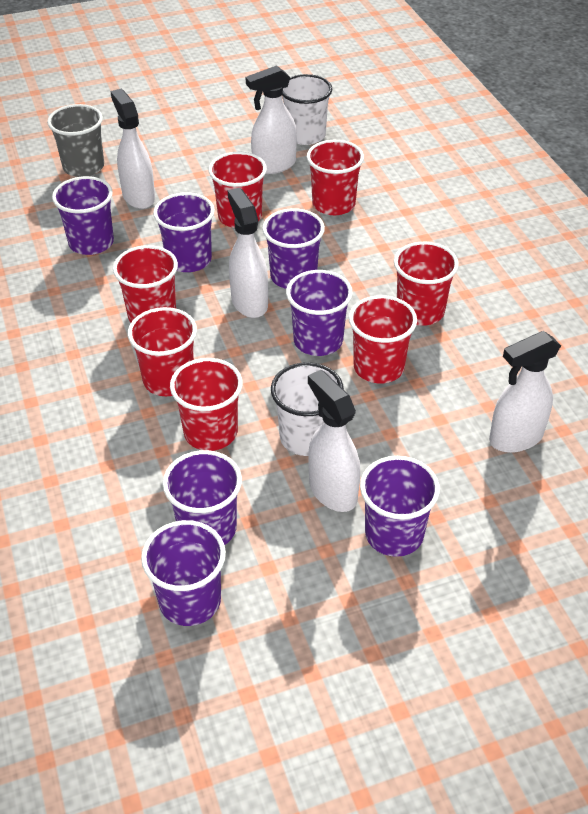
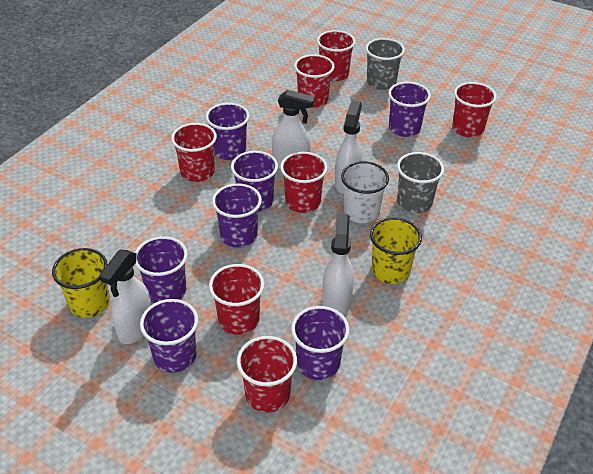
grey cup: 1 -> 2
white cup: 2 -> 1
white spray bottle: 5 -> 4
yellow cup: 0 -> 2

